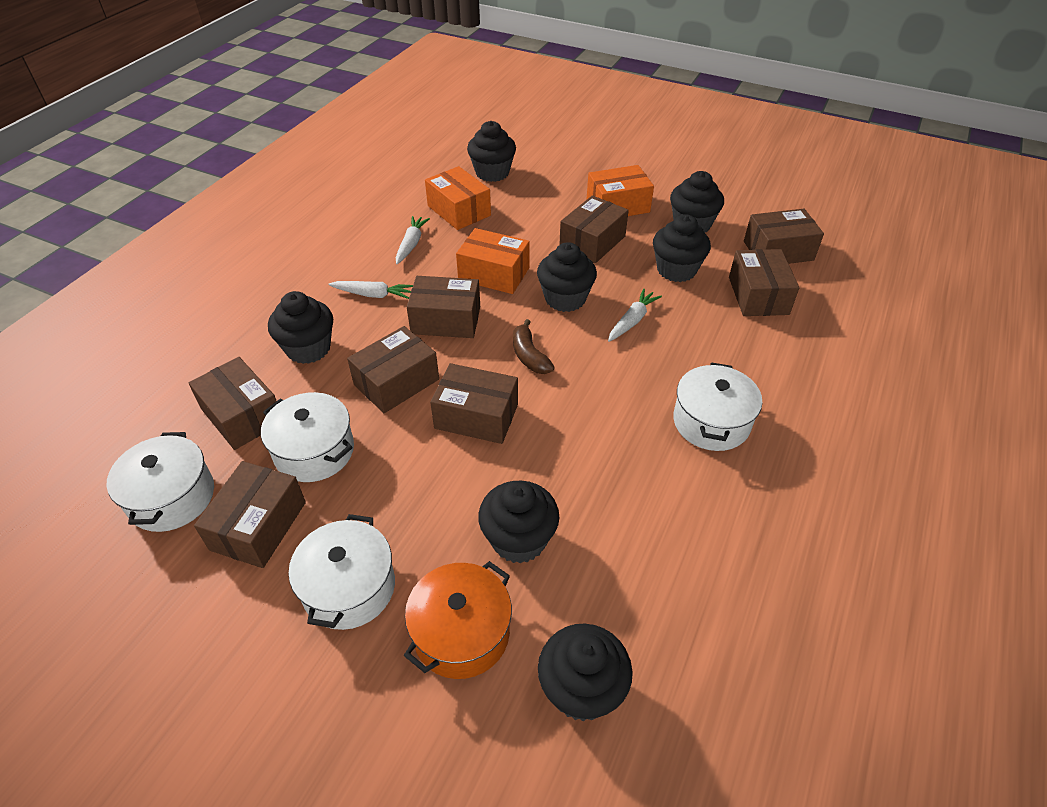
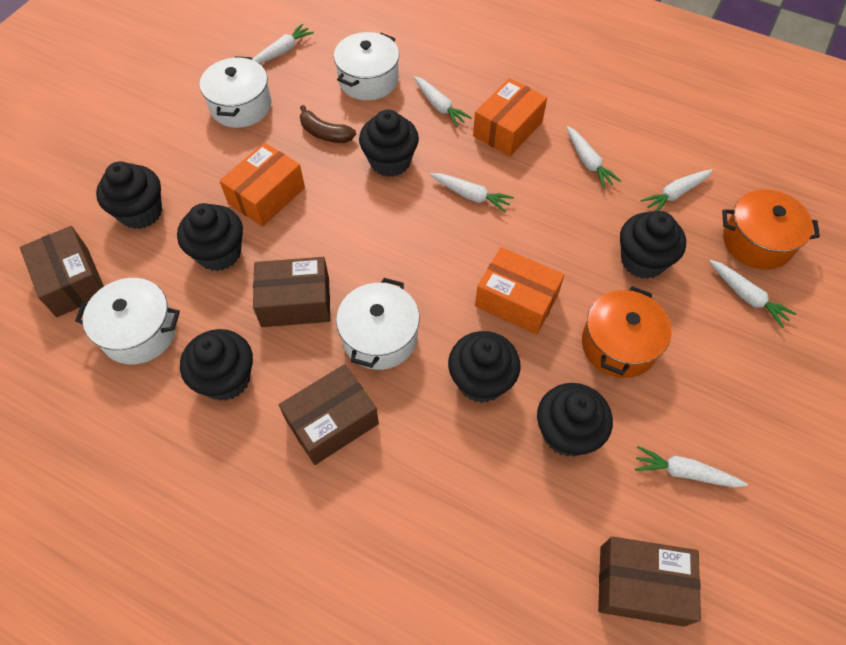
brown box: 8 -> 4
orange pot: 1 -> 2
white carrot: 3 -> 7

